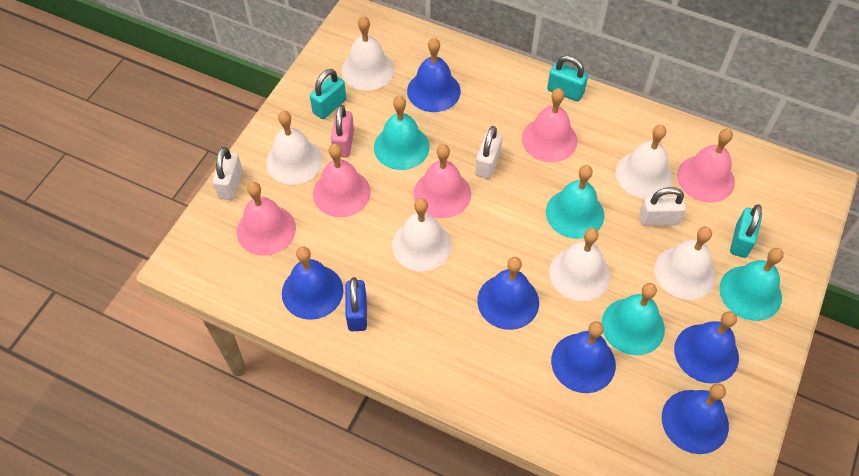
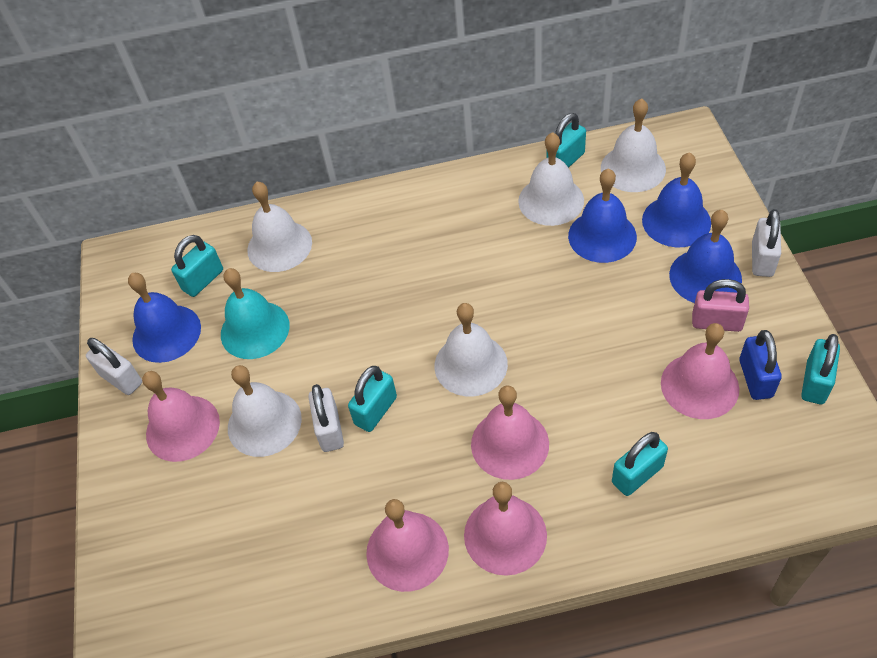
blue bell: 6 -> 4
turquoise bell: 4 -> 1
turquoise padlock: 3 -> 5
white bell: 6 -> 5

